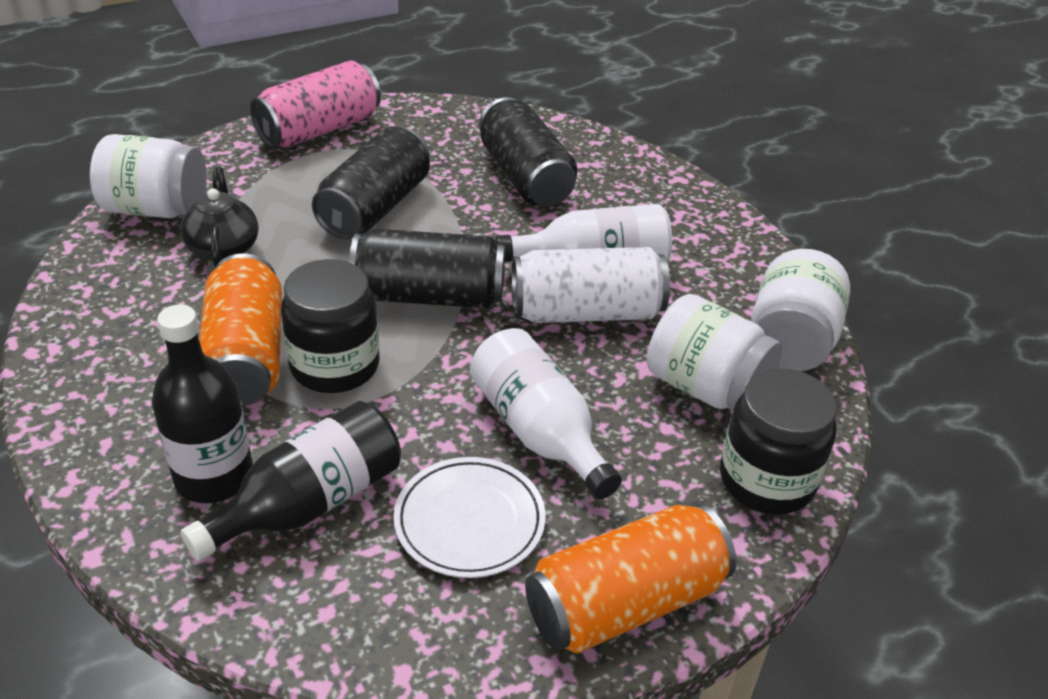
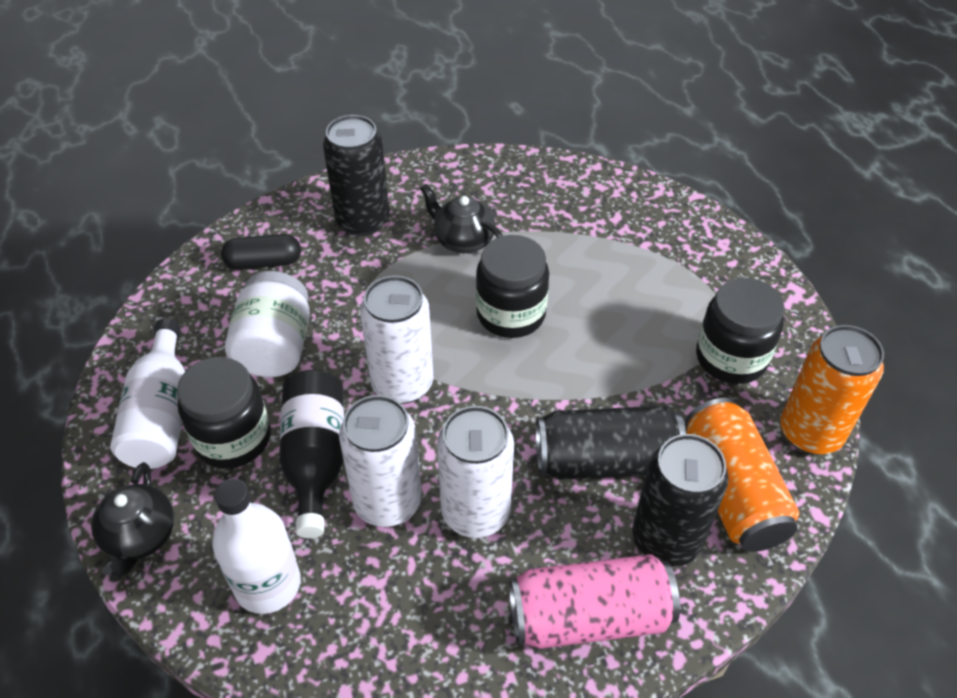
black bottle: 2 -> 1
black capsule: 0 -> 1
black jar: 2 -> 3
black teapot: 1 -> 2
white can: 1 -> 3
white jar: 3 -> 1
white plate: 1 -> 0

